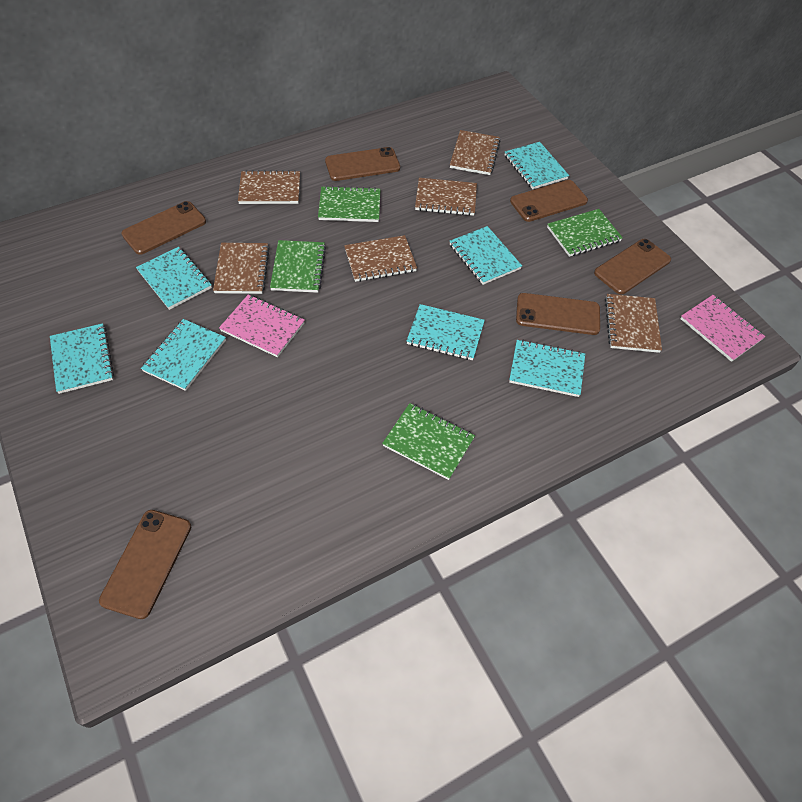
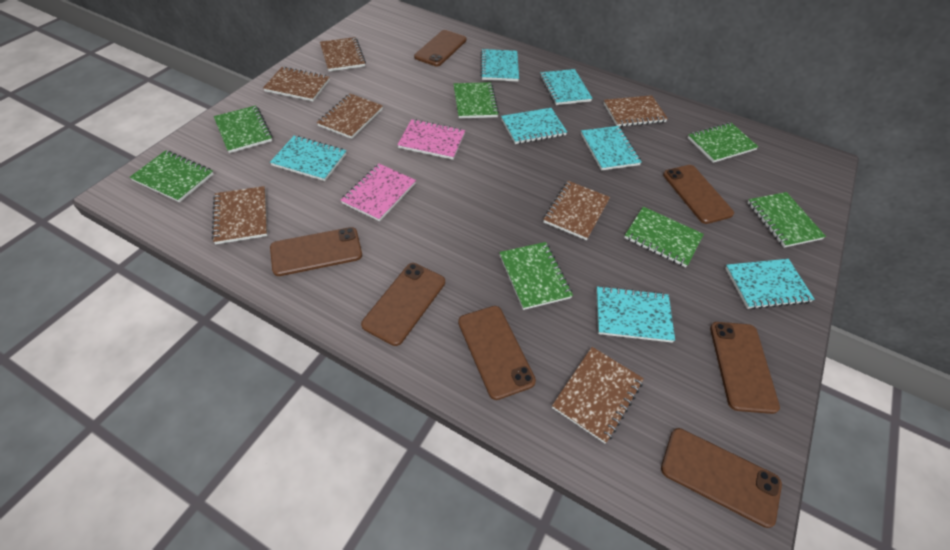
brown notebook: 6 -> 7
brown phone: 6 -> 7
green notebook: 4 -> 7

